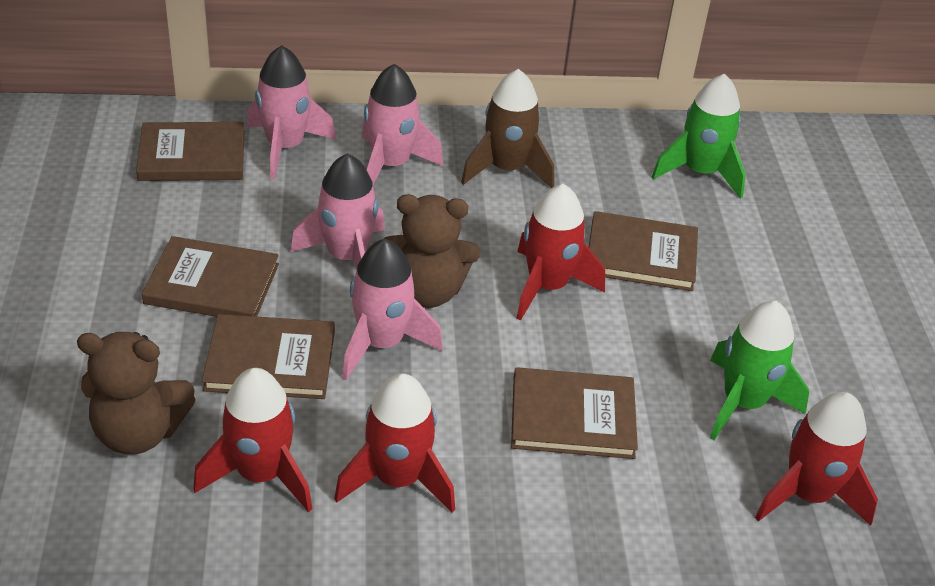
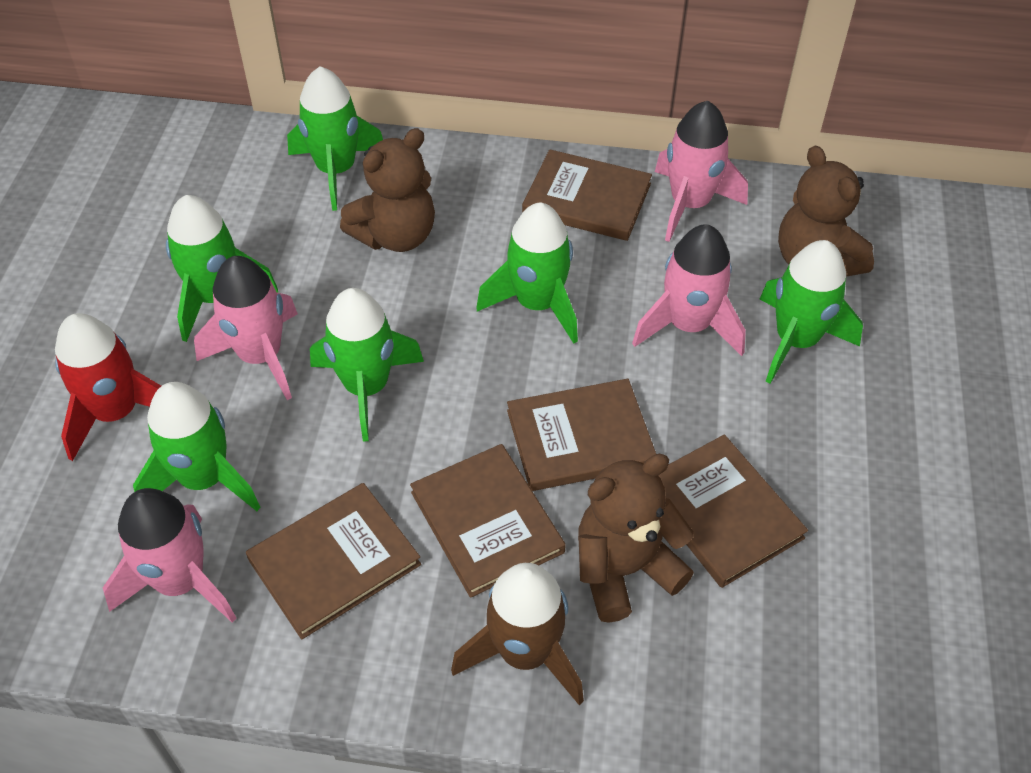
brown teddy bear: 2 -> 3
green rocket: 2 -> 6
red rocket: 4 -> 1

